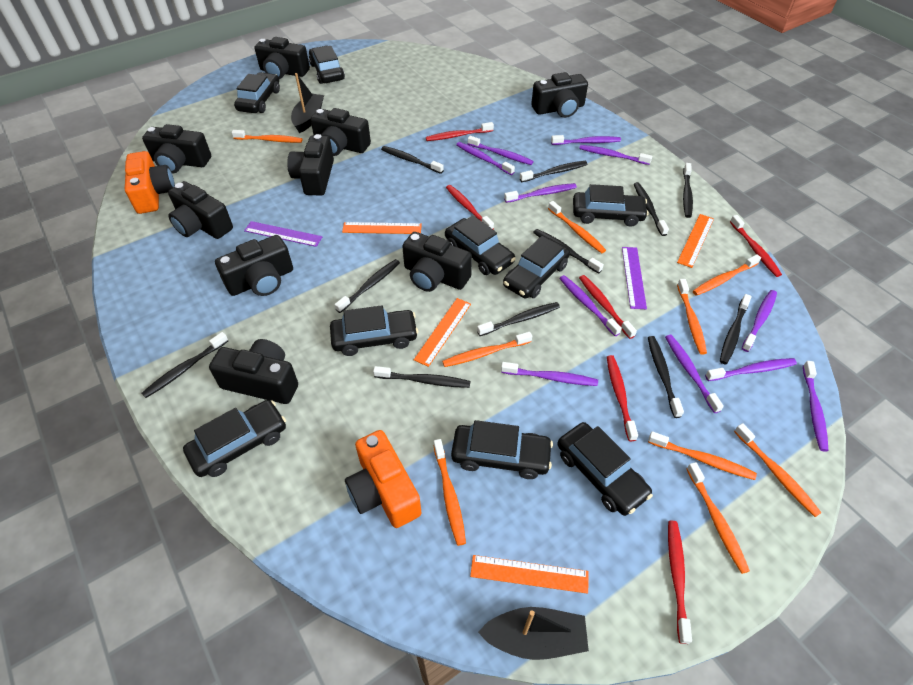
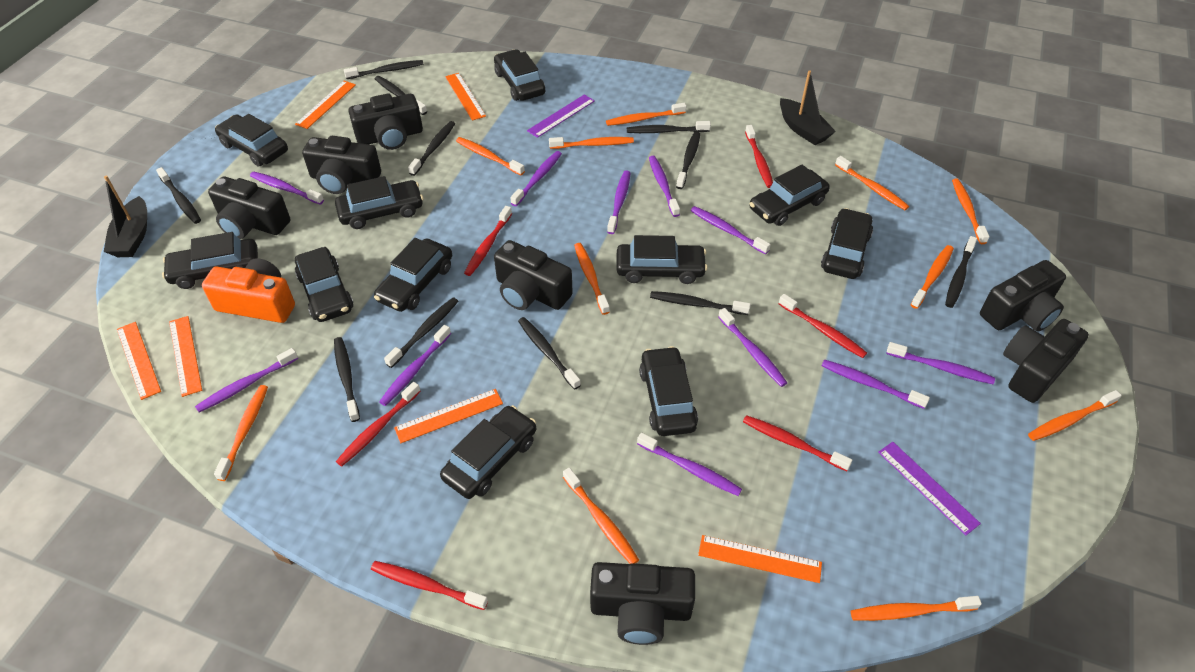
black camera: 9 -> 7
black car: 9 -> 11
orange camera: 2 -> 1
orange ruler: 4 -> 6
orange toothbrush: 9 -> 11

